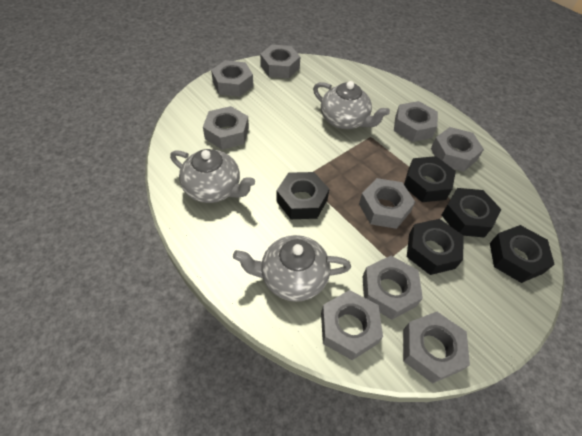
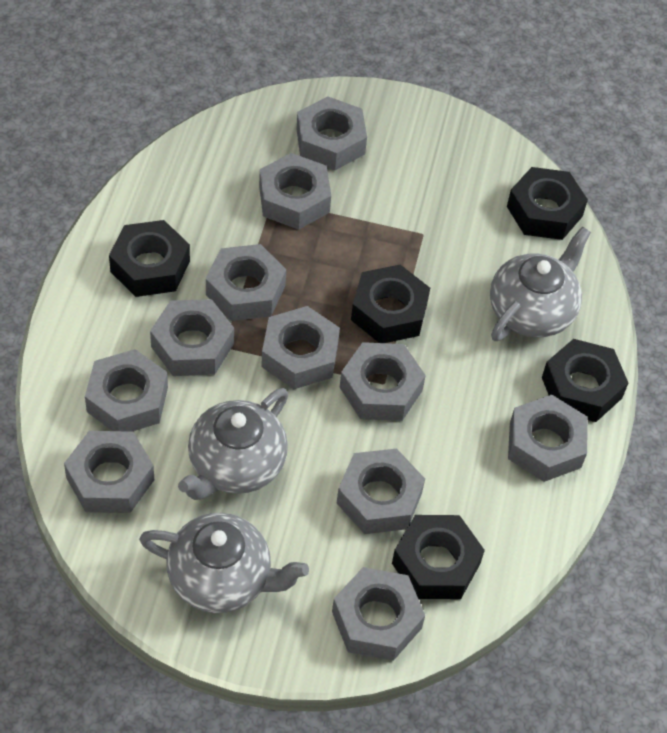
grey nut: 9 -> 11

